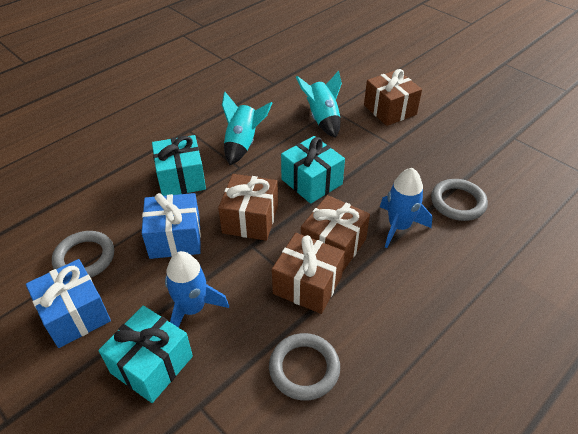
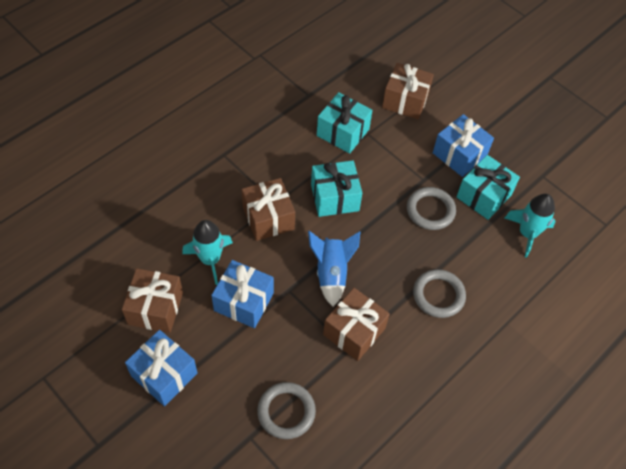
blue gift: 2 -> 3
blue rocket: 2 -> 1

